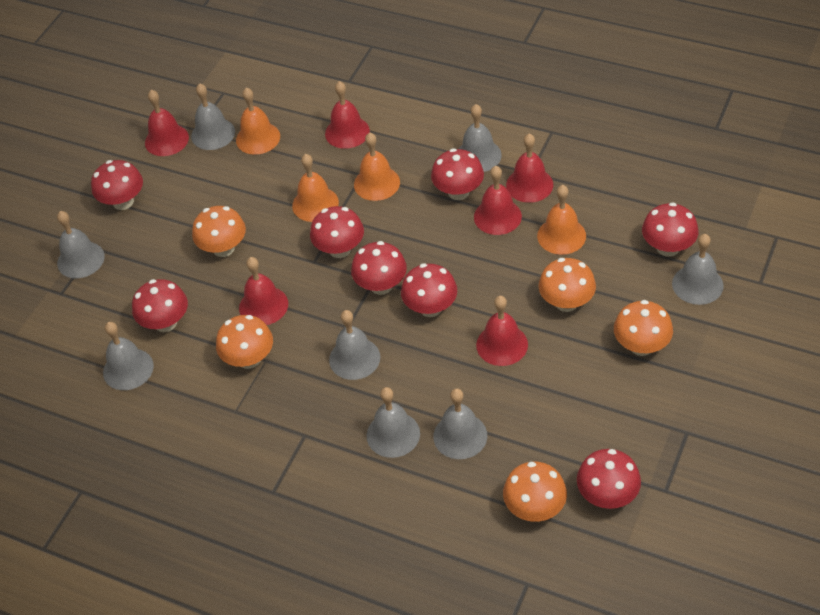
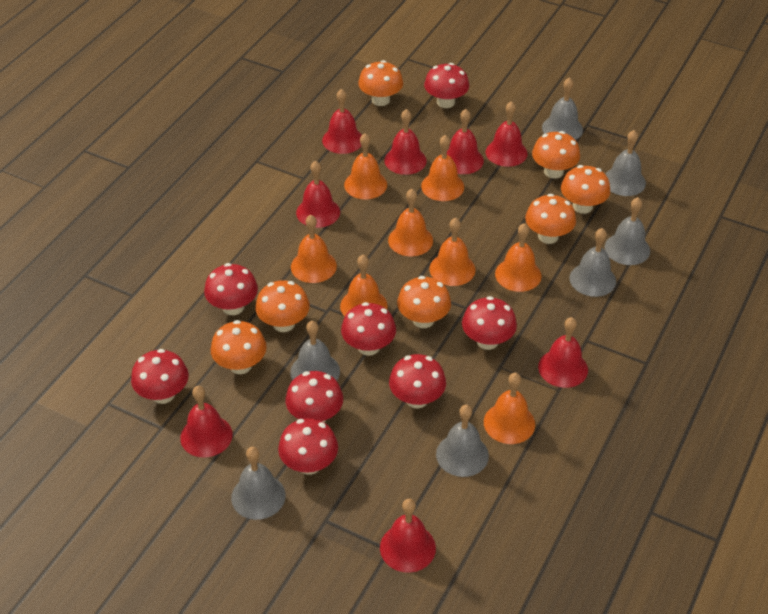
grey bell: 8 -> 7
orange bell: 4 -> 8
orange mushroom: 5 -> 7
red bell: 6 -> 8

